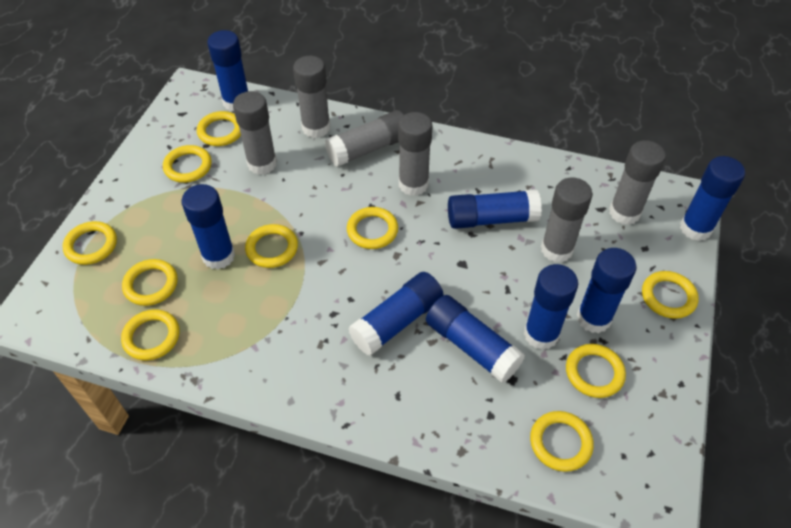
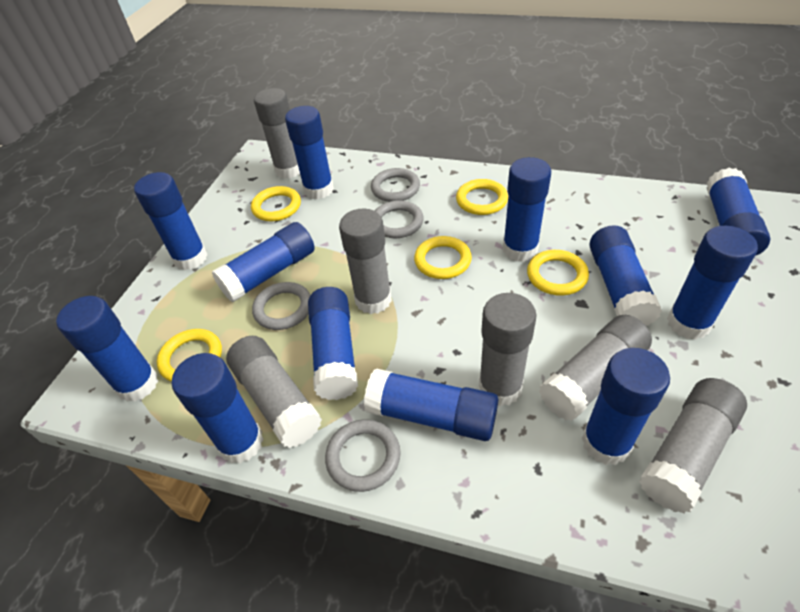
blue glue stick: 8 -> 12
grey ring: 0 -> 4
yellow ring: 10 -> 5

